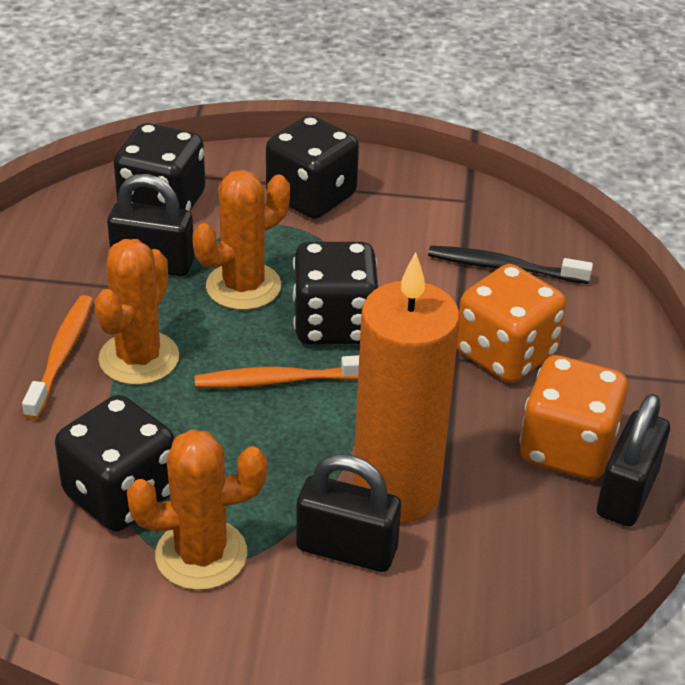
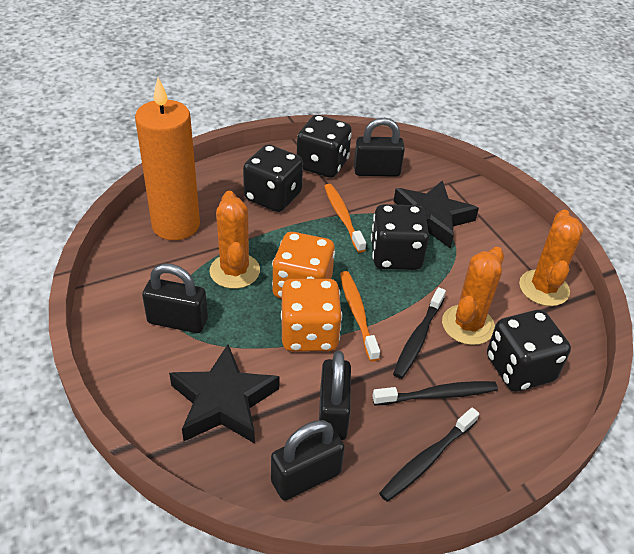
black padlock: 3 -> 4
black star: 0 -> 2
black toothbrush: 1 -> 3

